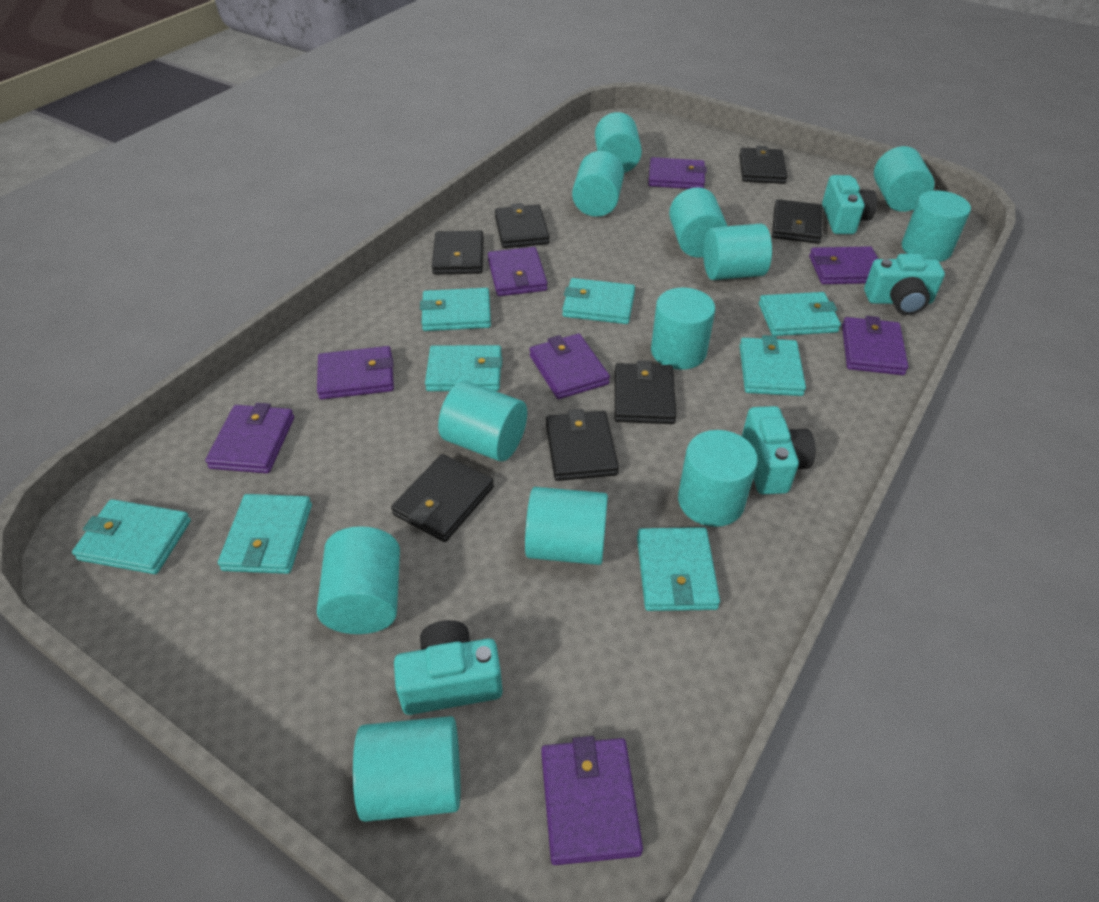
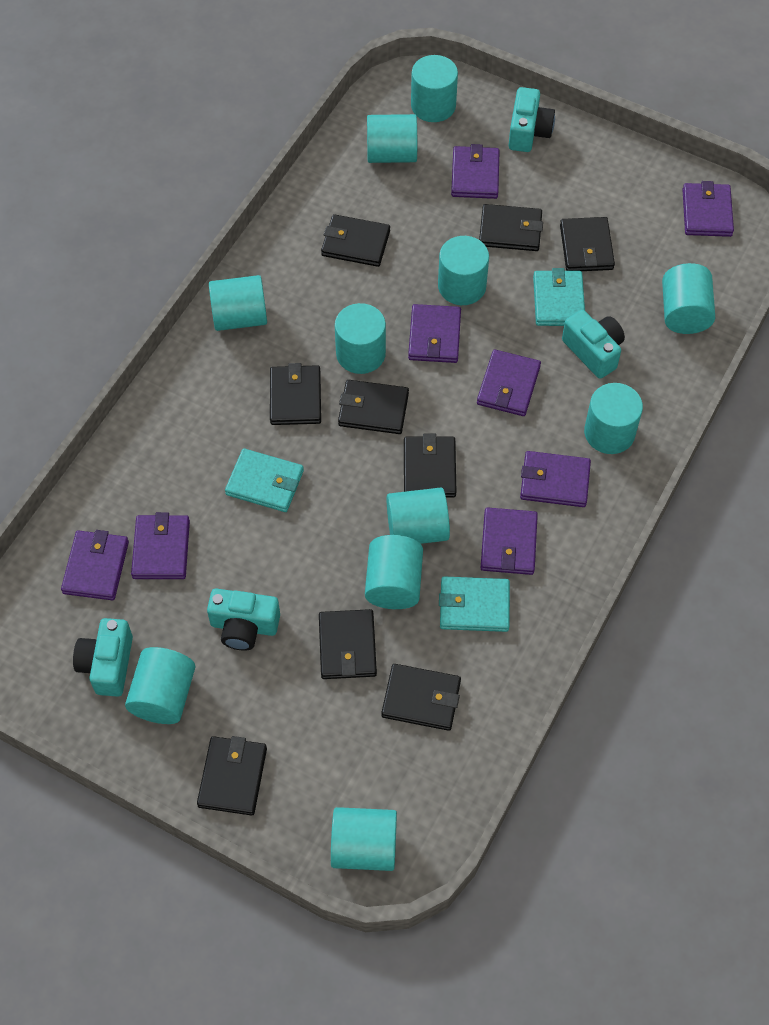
black wallet: 7 -> 9
turquoise cylinder: 12 -> 11
turquoise wallet: 8 -> 3

